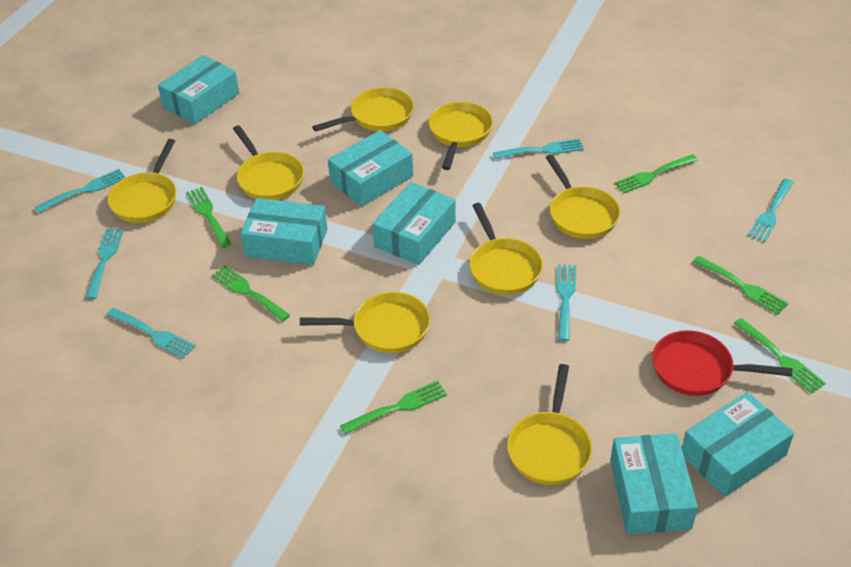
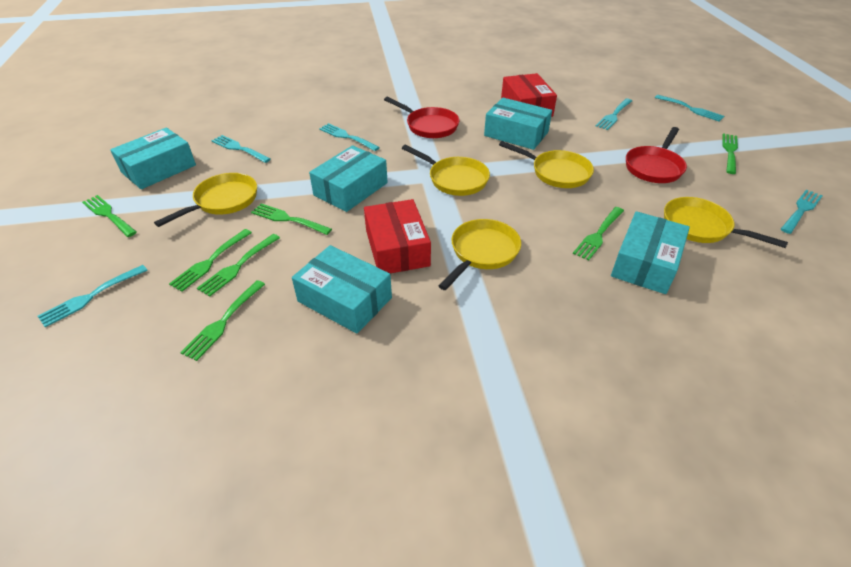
green fork: 6 -> 7
red box: 0 -> 2
red pan: 1 -> 2
turquoise box: 6 -> 5
yellow pan: 8 -> 5

